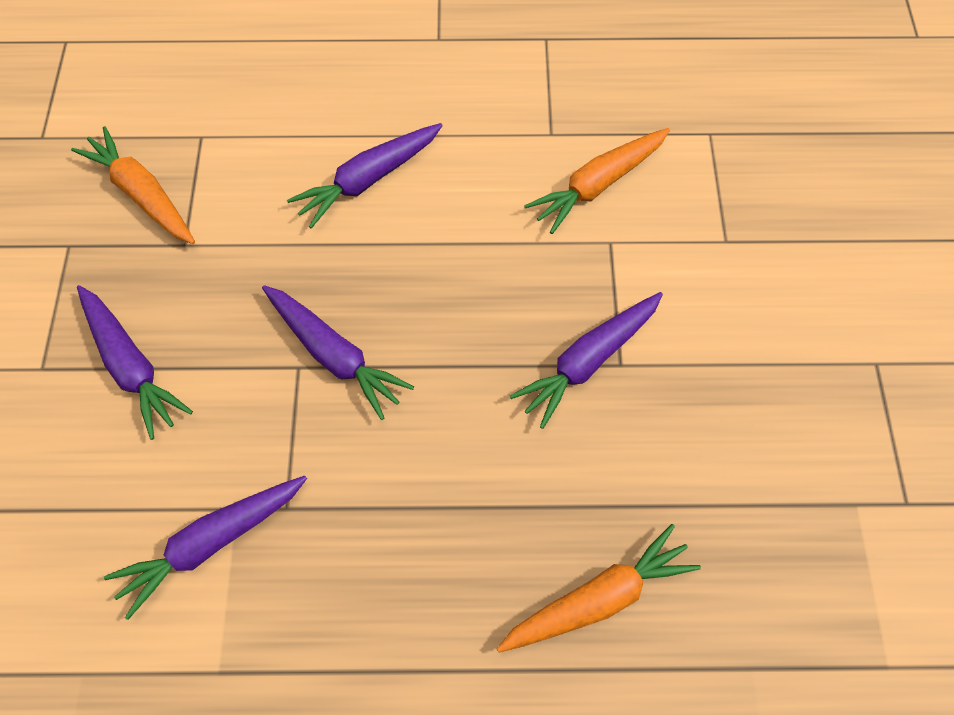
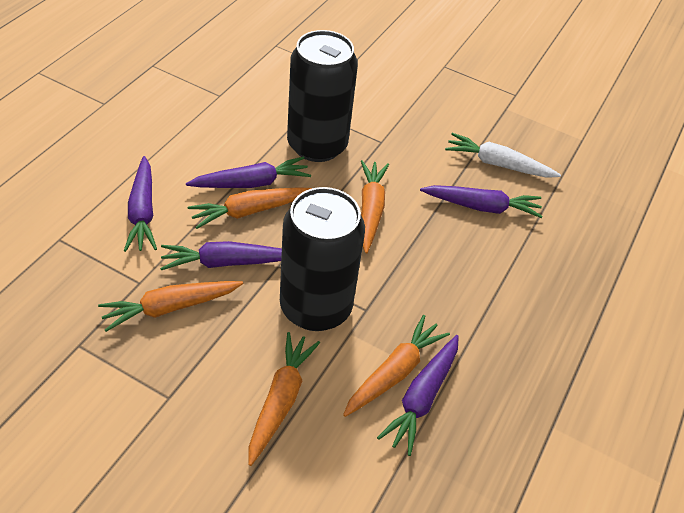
black can: 0 -> 2
orange carrot: 3 -> 5
white carrot: 0 -> 1

